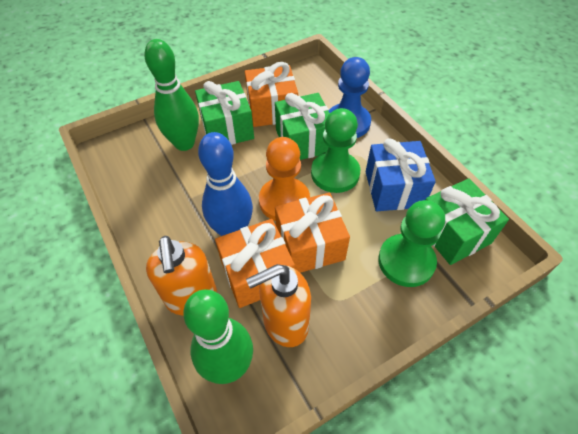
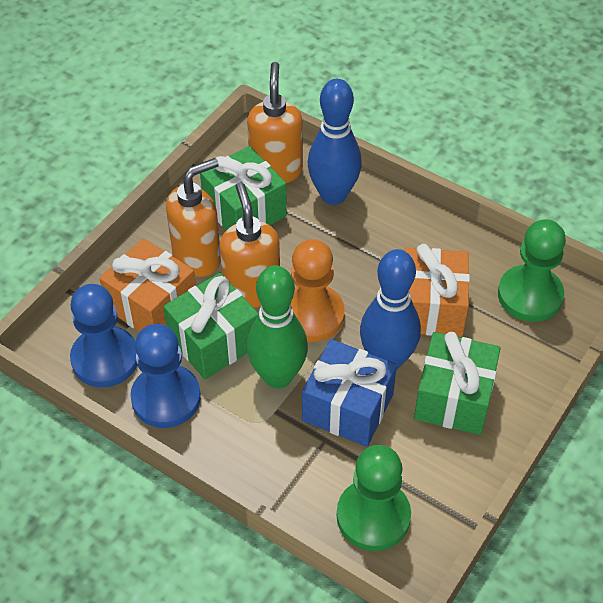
blue bowling pin: 1 -> 2
blue pawn: 1 -> 2
green bowling pin: 2 -> 1
orange gift: 3 -> 2
orange soap dispenser: 2 -> 3

